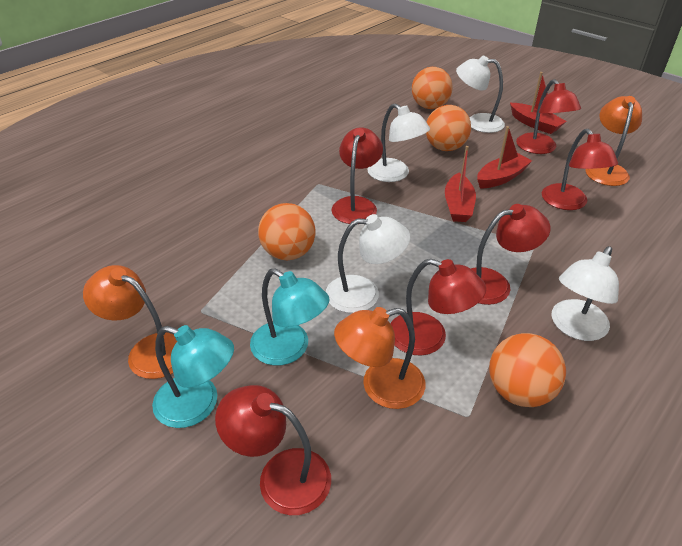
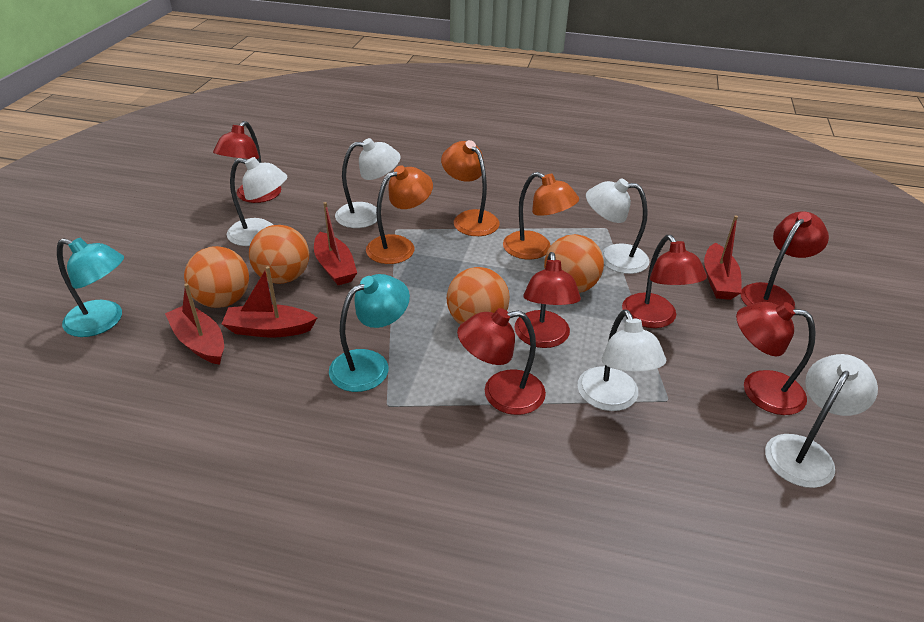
red boat: 3 -> 4
white lamp: 4 -> 5

